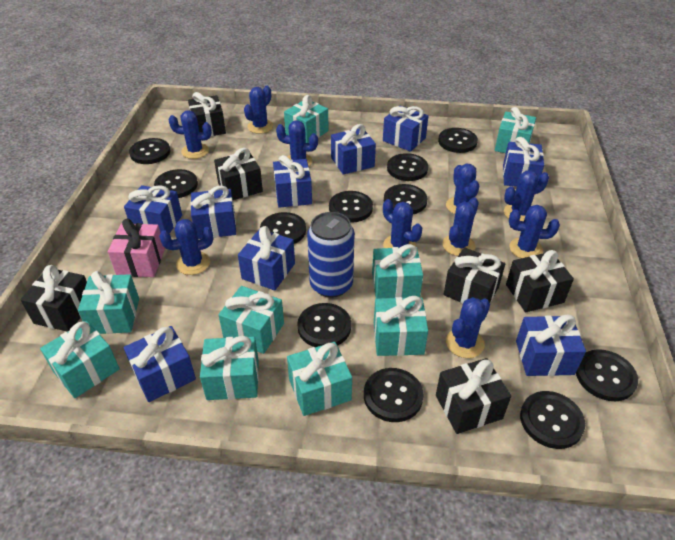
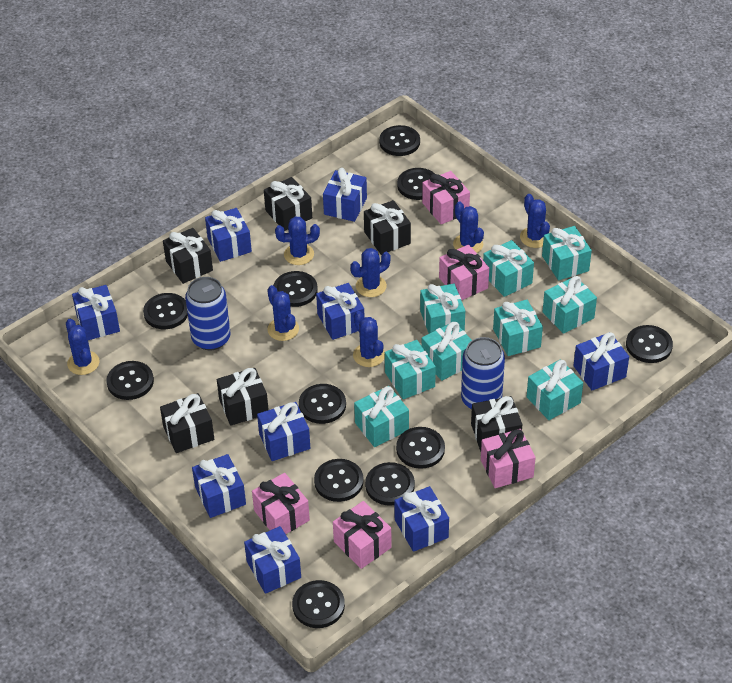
blue cactus: 10 -> 7
blue can: 1 -> 2
pink gift: 1 -> 5

